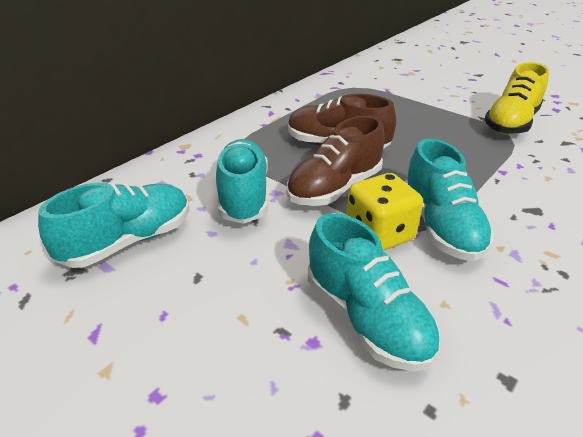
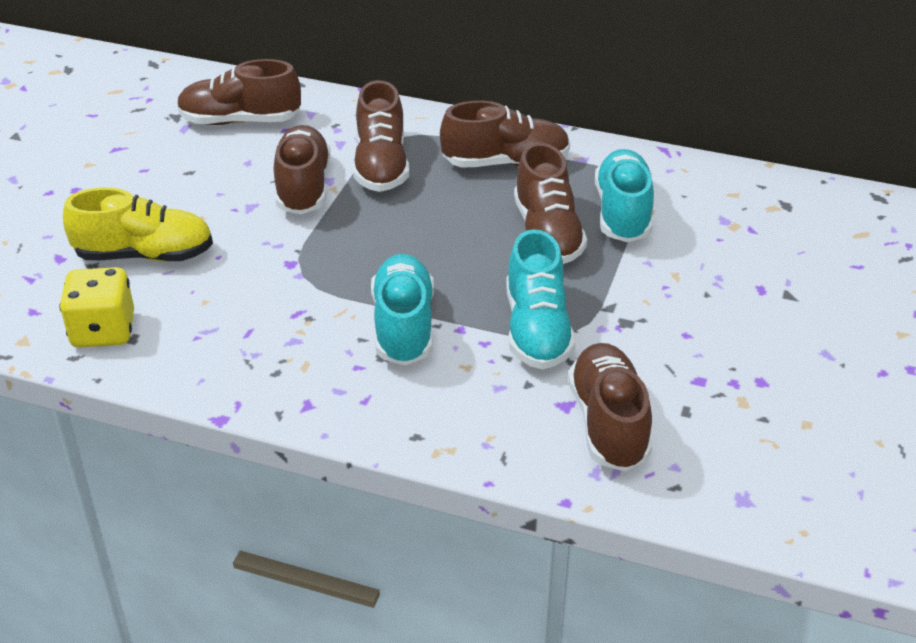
brown shoe: 2 -> 6
turquoise shoe: 4 -> 3

